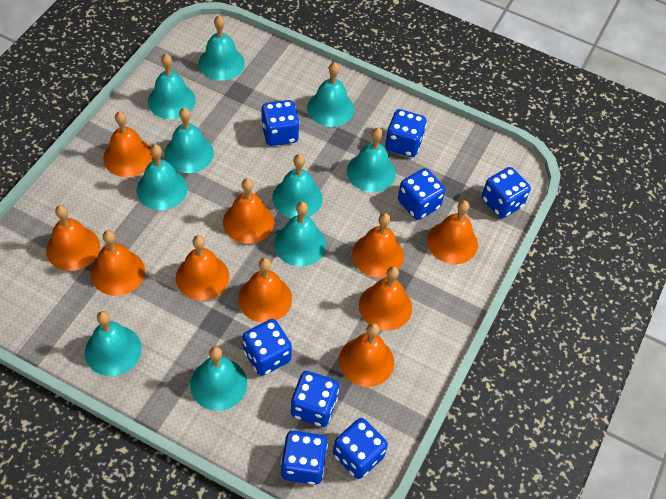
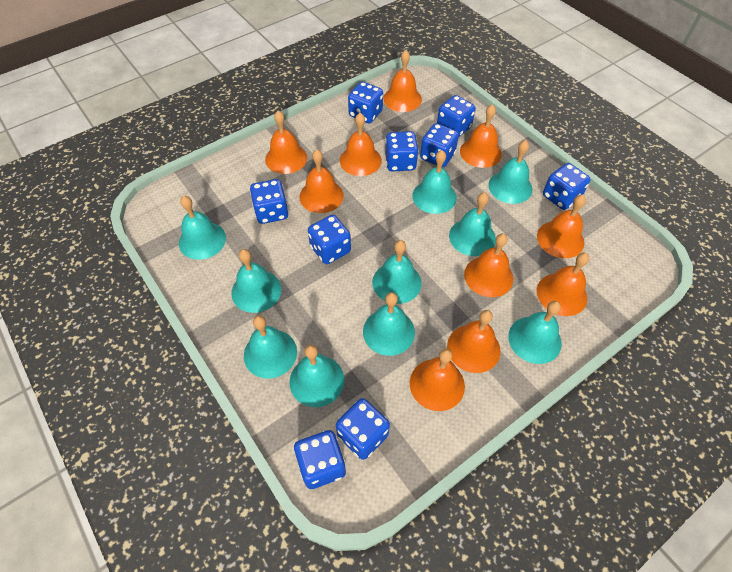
blue dice: 8 -> 9

